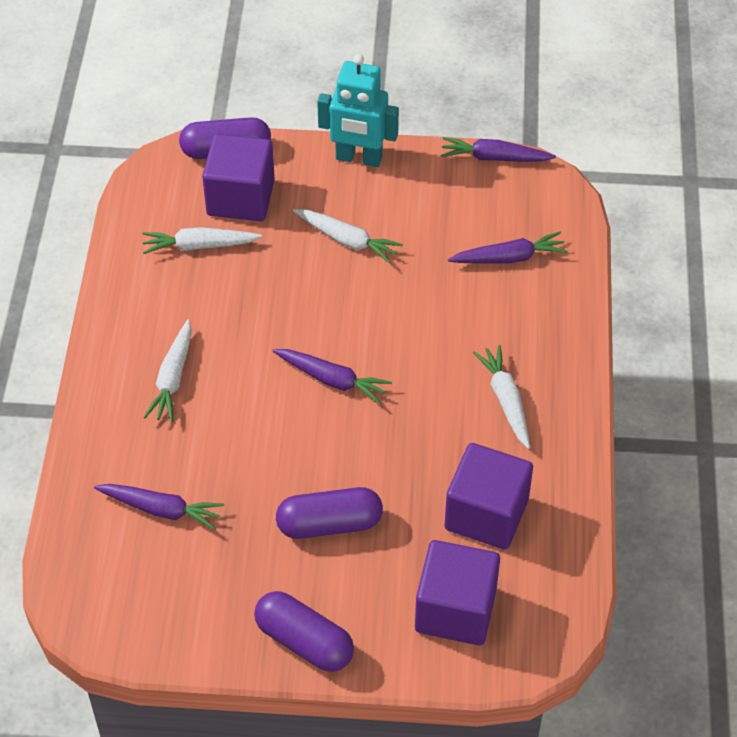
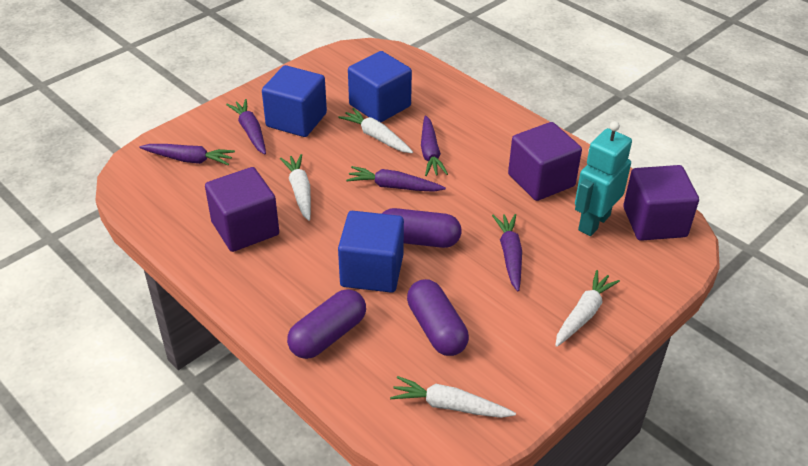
blue cube: 0 -> 3
purple carrot: 4 -> 5

